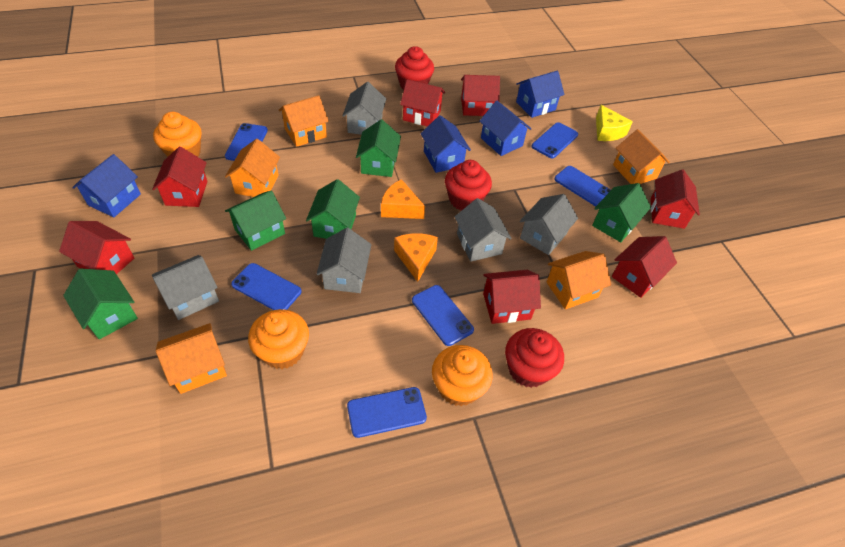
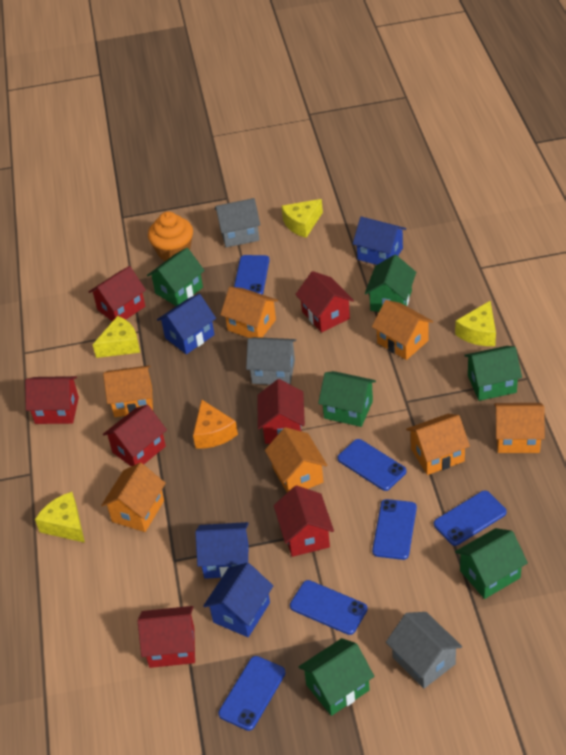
green house: 5 -> 6
grey house: 5 -> 3
orange cheese: 2 -> 1
orange cupcake: 3 -> 1
orange house: 5 -> 7
red cupcake: 3 -> 0
yellow cheese: 1 -> 4

